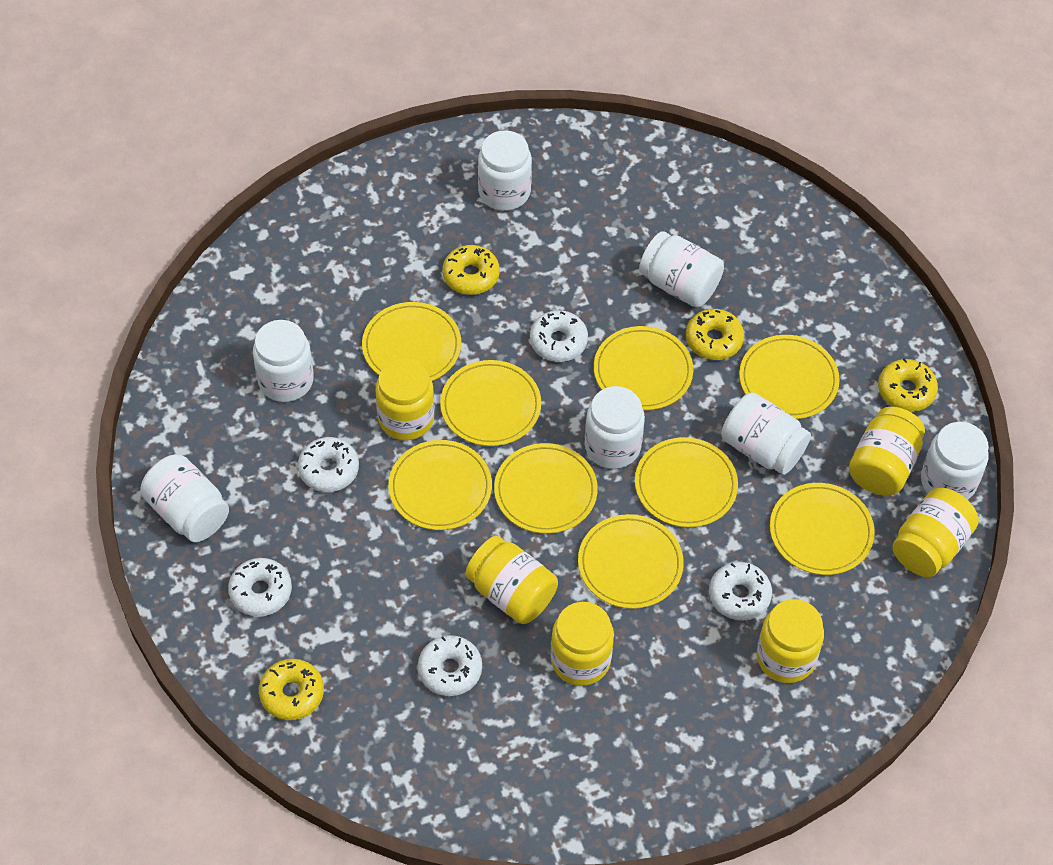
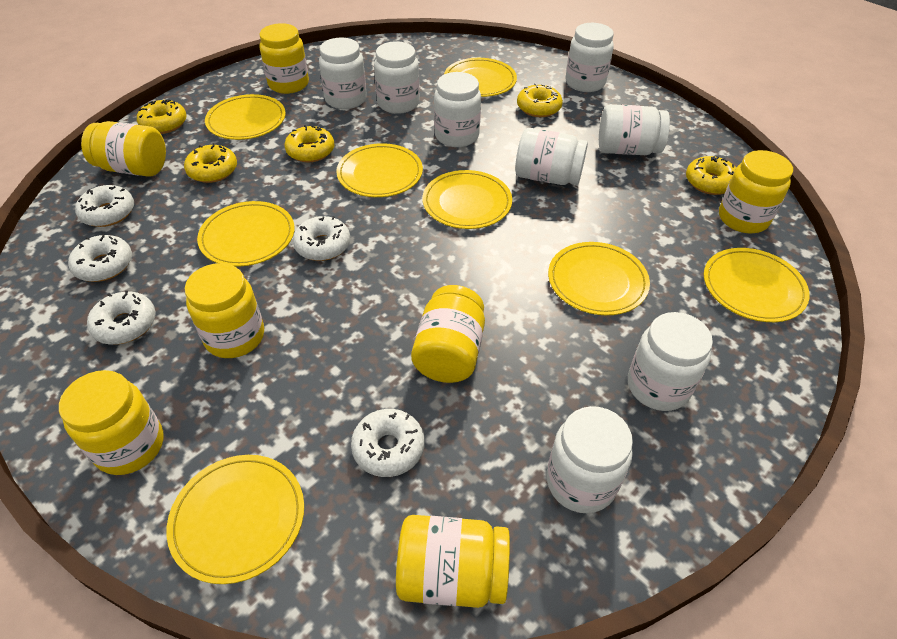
white jar: 7 -> 8
yellow donut: 4 -> 5
yellow jar: 6 -> 7
yellow plate: 9 -> 8

